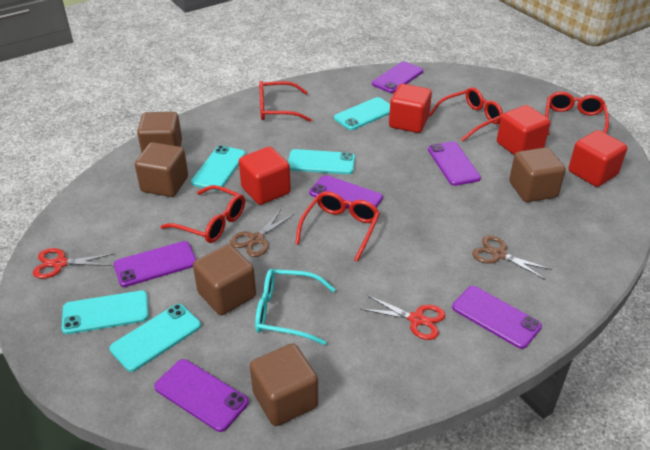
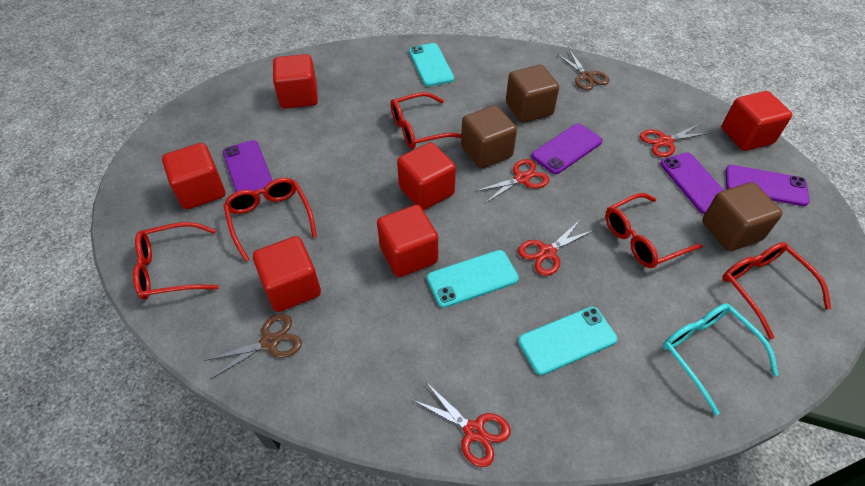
brown cube: 5 -> 3
purple phone: 6 -> 4
red cube: 4 -> 6
red scissors: 2 -> 4
turquoise phone: 5 -> 3

